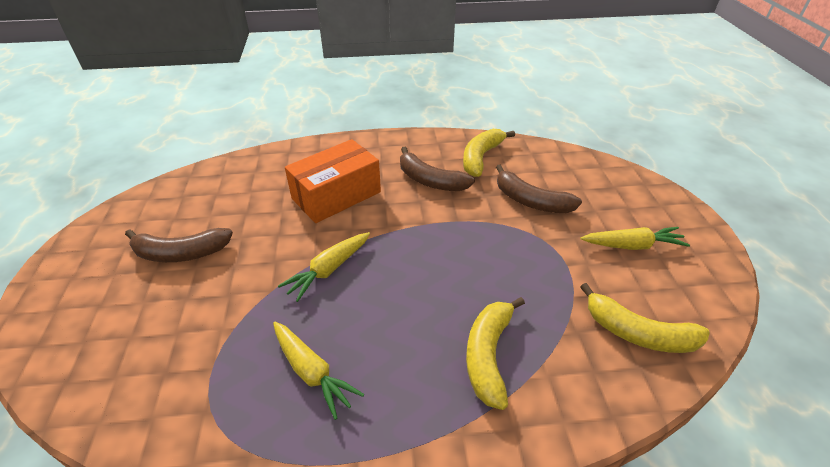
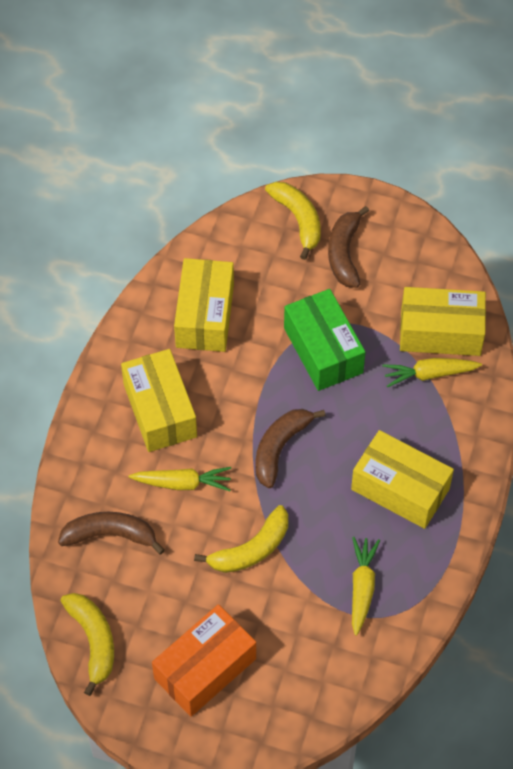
green box: 0 -> 1
yellow box: 0 -> 4

